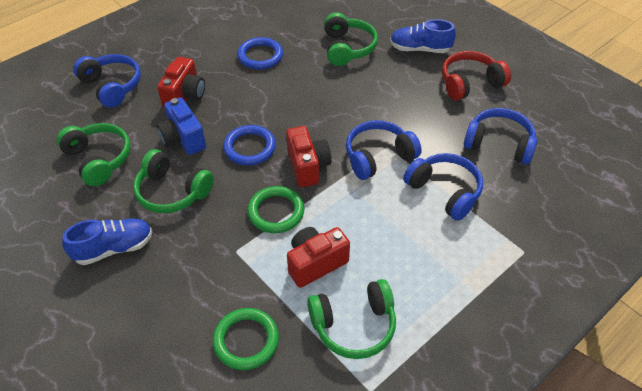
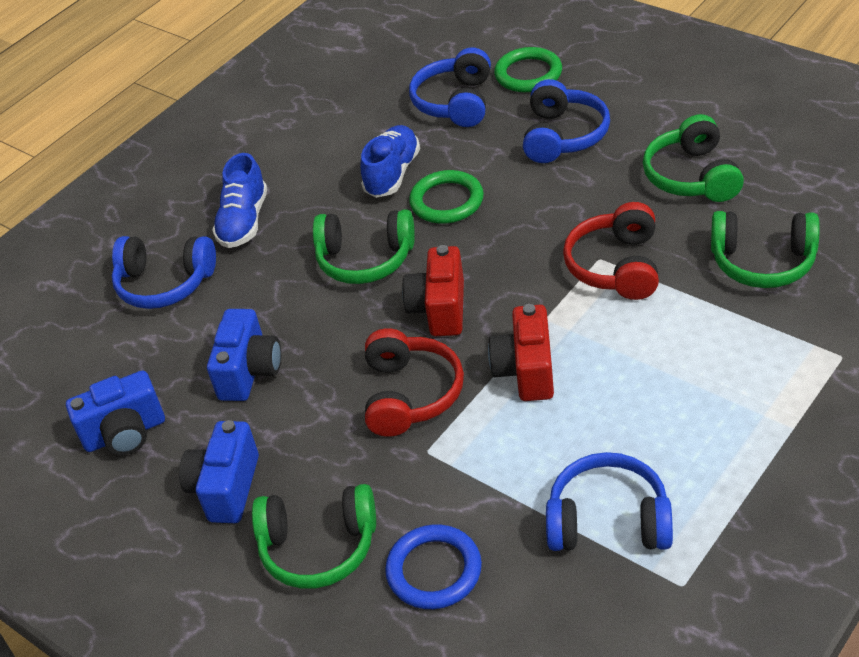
blue camera: 1 -> 3
blue ring: 2 -> 1
red camera: 3 -> 2
red headphones: 1 -> 2

